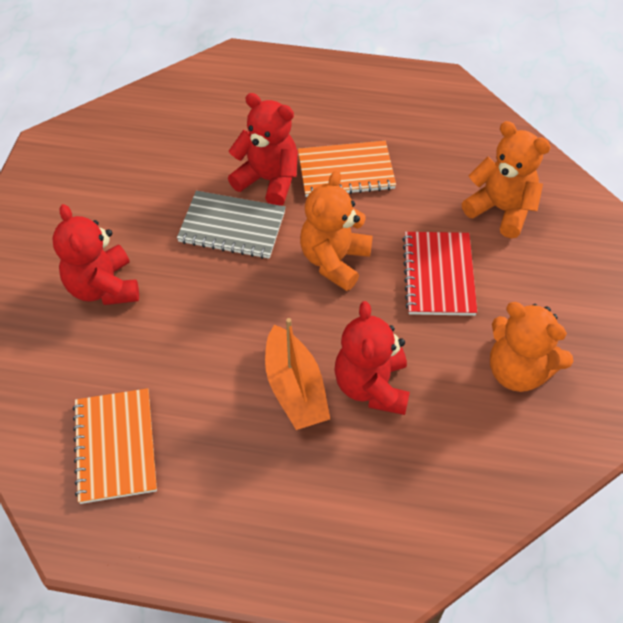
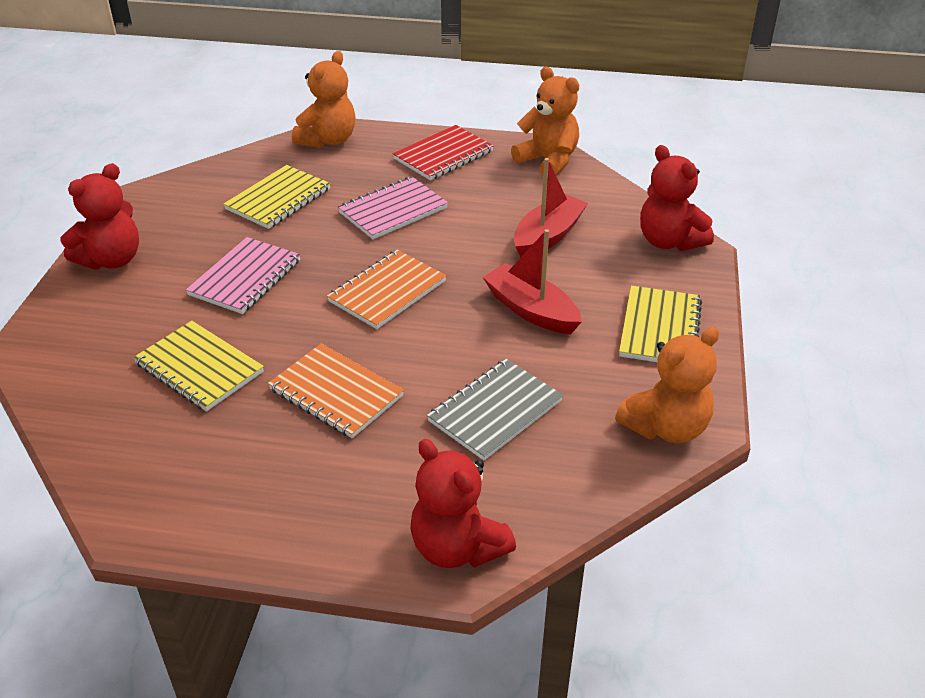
orange boat: 1 -> 0
pink notebook: 0 -> 2
red boat: 0 -> 2
yellow notebook: 0 -> 3

